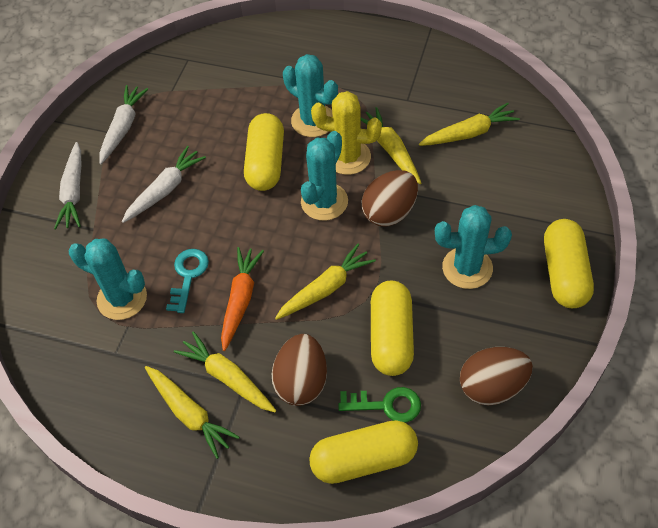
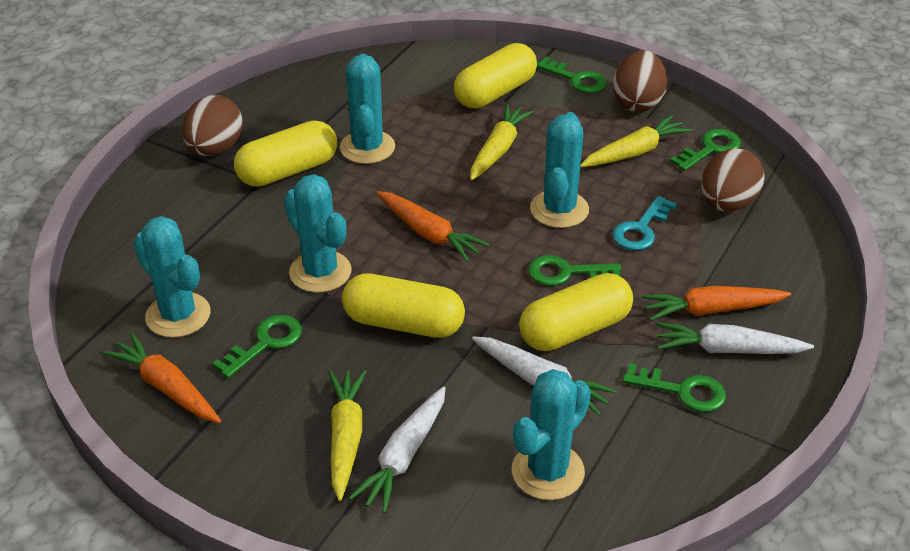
green key: 1 -> 5
orange carrot: 1 -> 3
turquoise cactus: 4 -> 5
yellow cactus: 1 -> 0
yellow carrot: 5 -> 3

